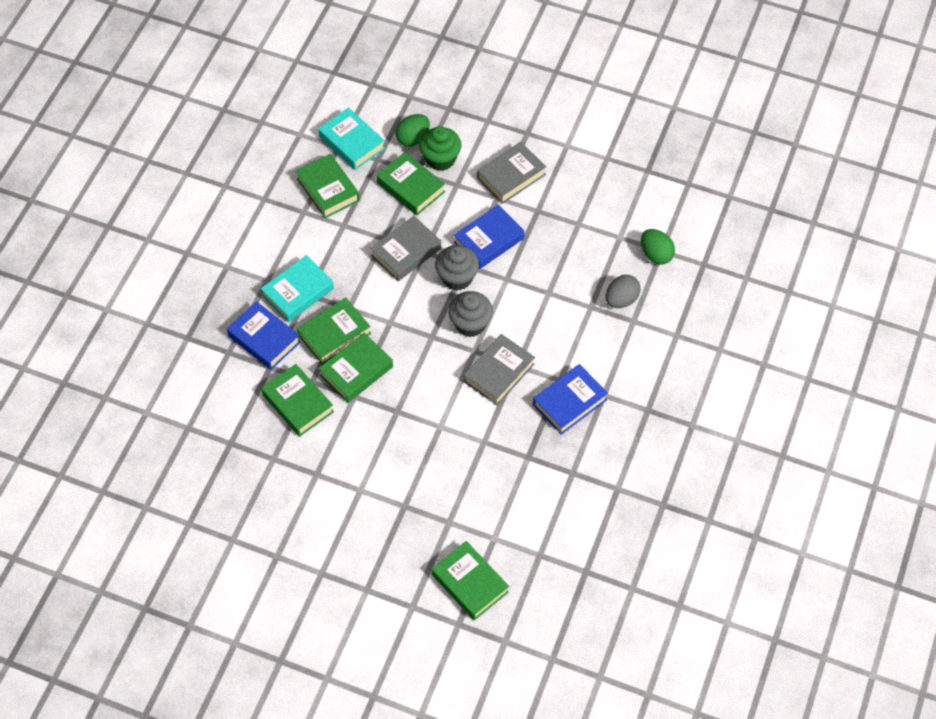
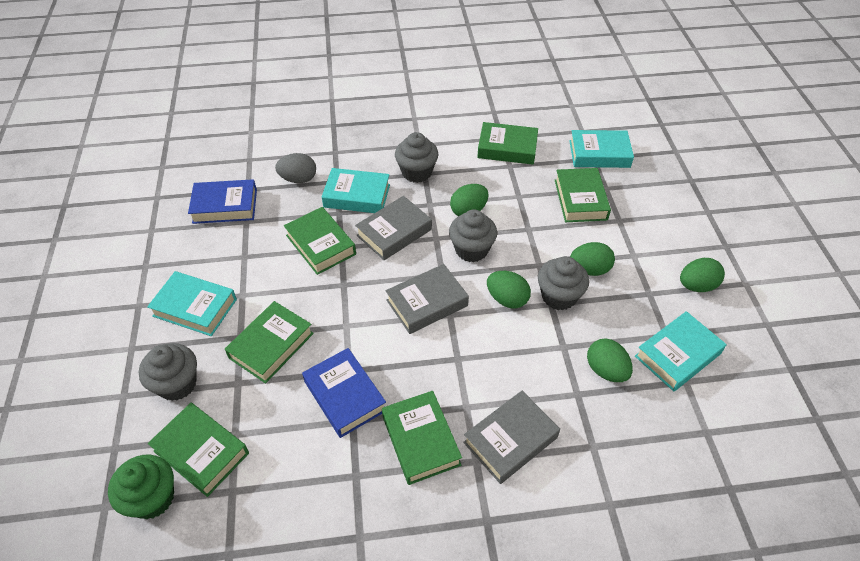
blue book: 3 -> 2
green egg: 2 -> 5
grey cupcake: 2 -> 4
turquoise book: 2 -> 4

